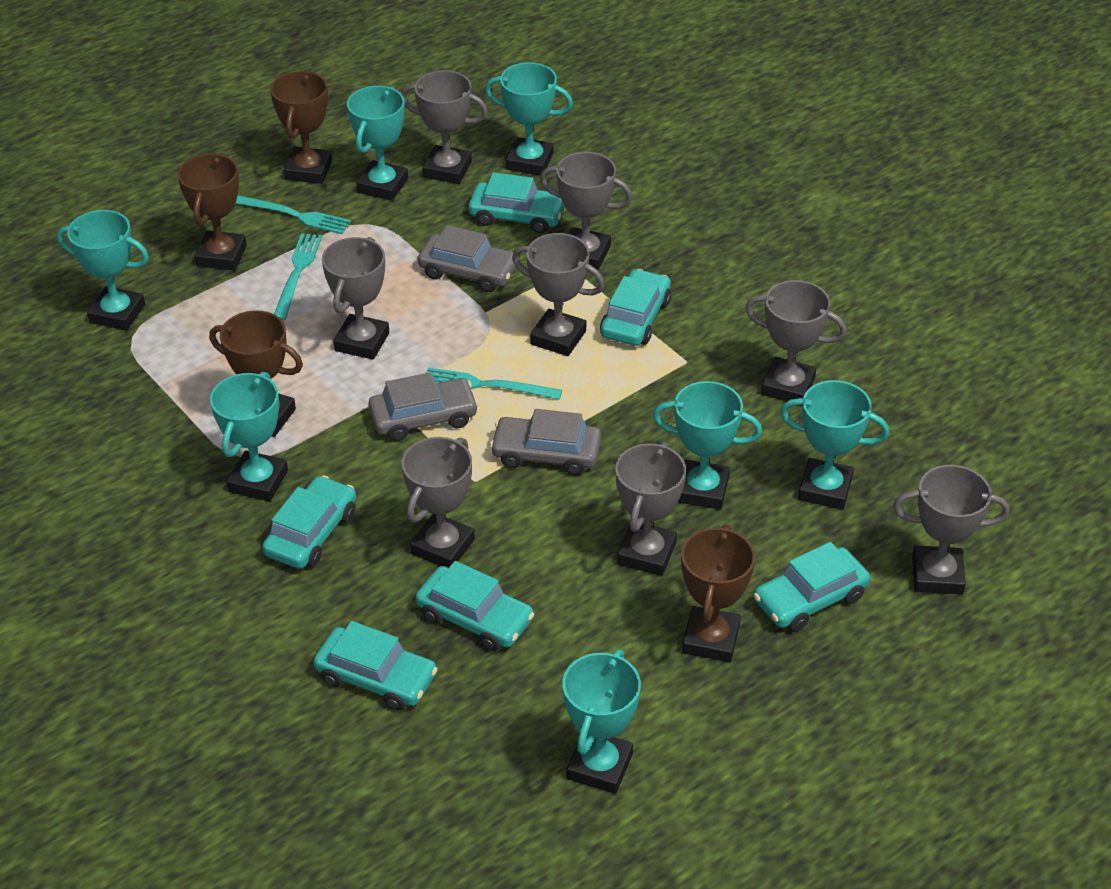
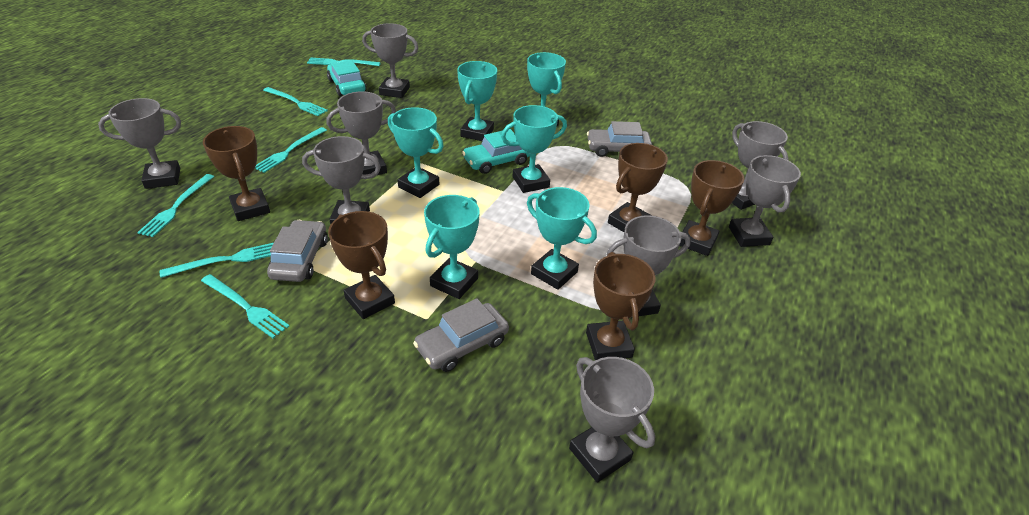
brown trophy: 4 -> 5
turquoise car: 6 -> 2
turquoise fork: 3 -> 6
turquoise trophy: 7 -> 6

